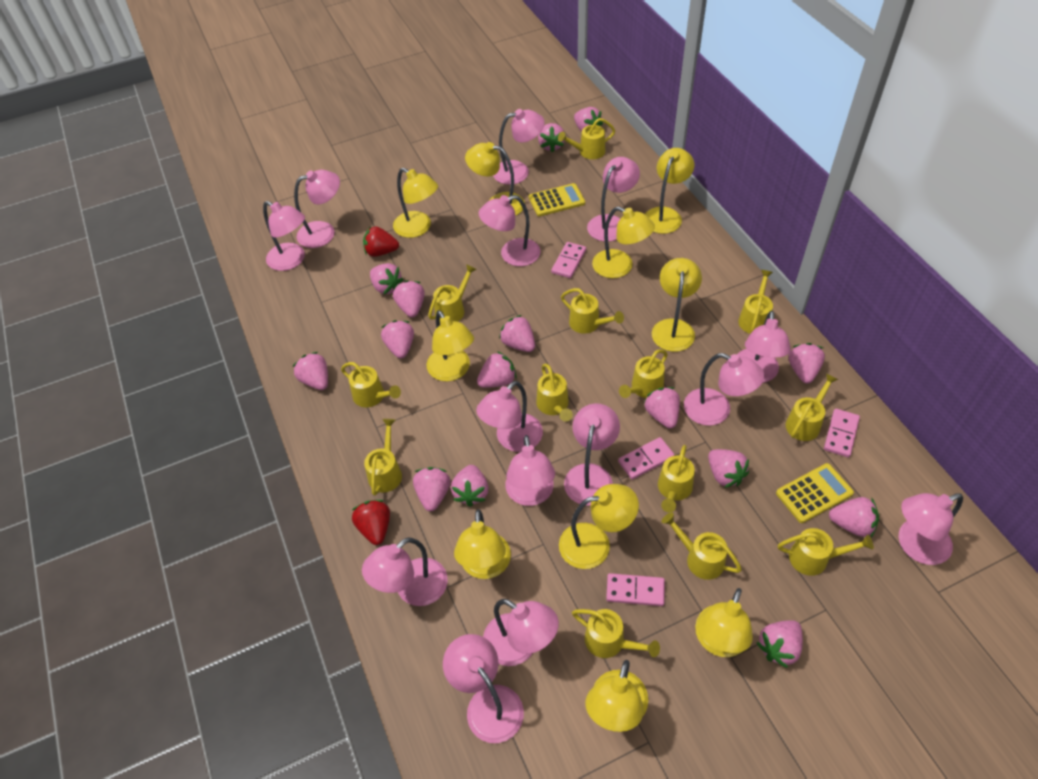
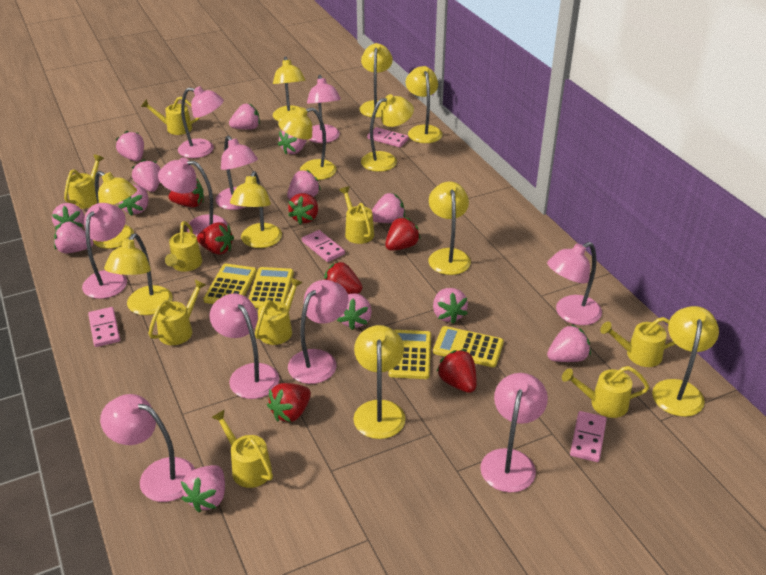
pink lamp: 14 -> 10
pink strawberry: 15 -> 13
red strawberry: 2 -> 7
yellow calculator: 2 -> 4
yellow lamp: 10 -> 11
yellow watering can: 13 -> 9

